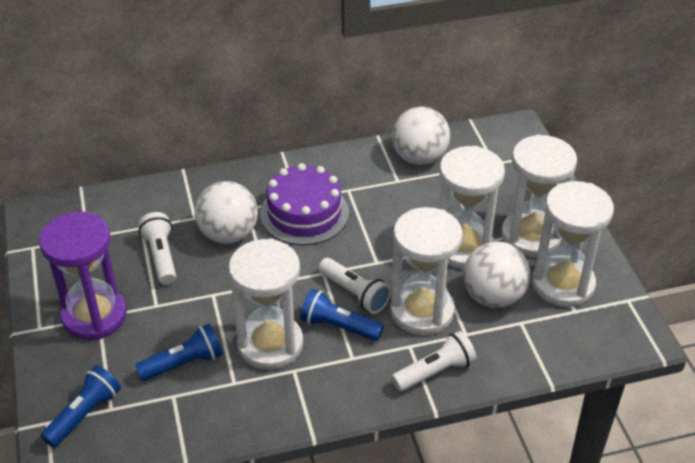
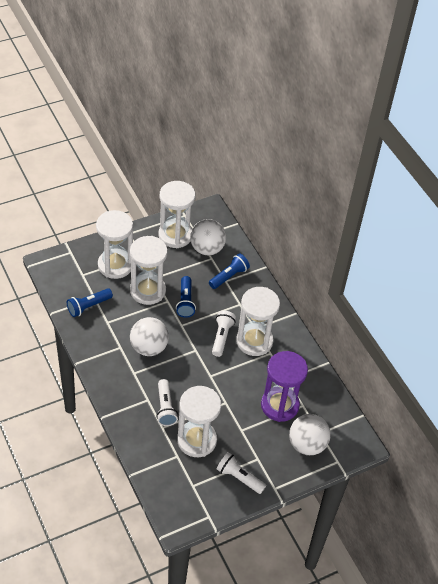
purple cake: 1 -> 0

